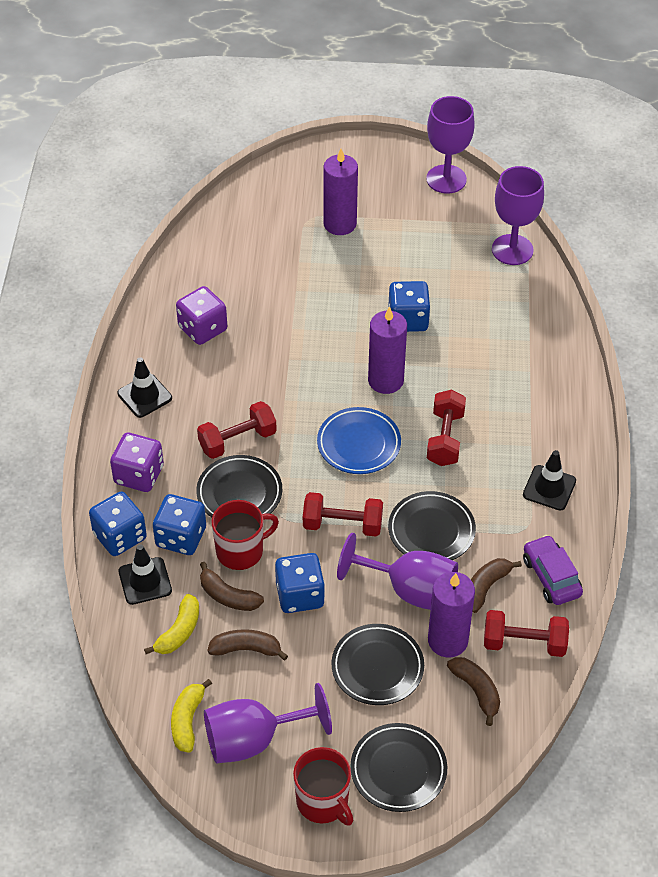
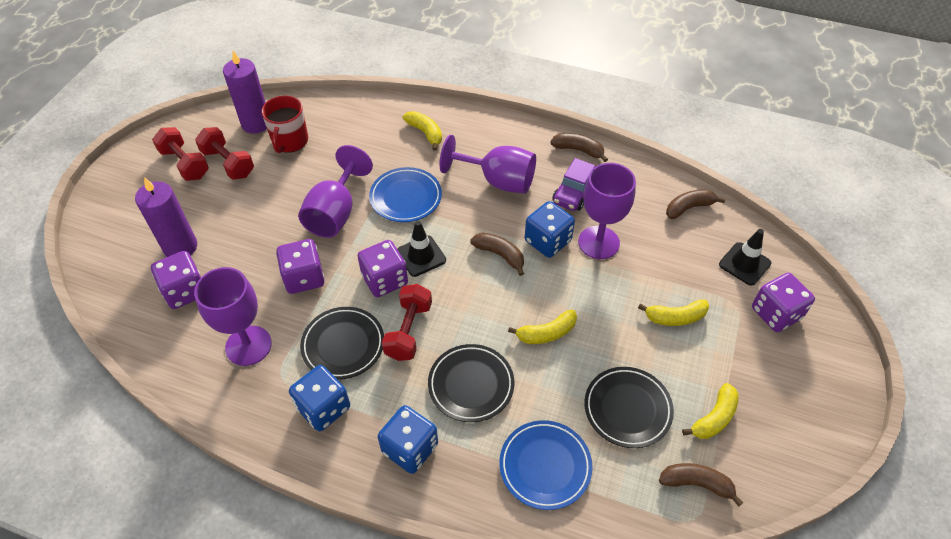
black plate: 4 -> 3
black traffic cone: 3 -> 2
blue dice: 4 -> 3
blue plate: 1 -> 2
purple candle: 3 -> 2
purple dice: 2 -> 4
red dumbbell: 4 -> 3
red mug: 2 -> 1
yellow banana: 2 -> 4

